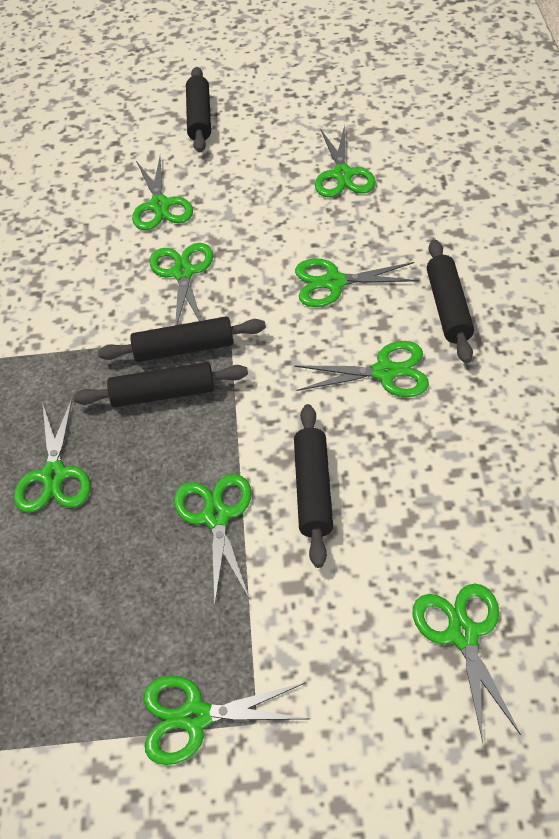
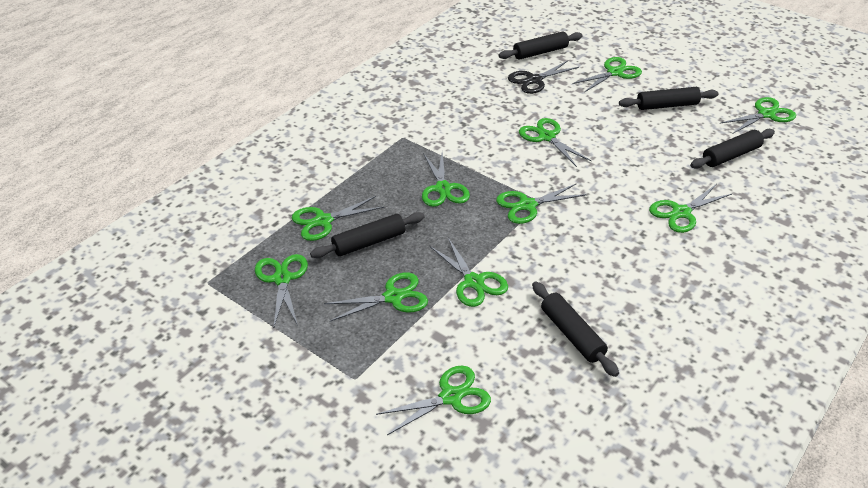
black scissors: 0 -> 1
green scissors: 9 -> 11

